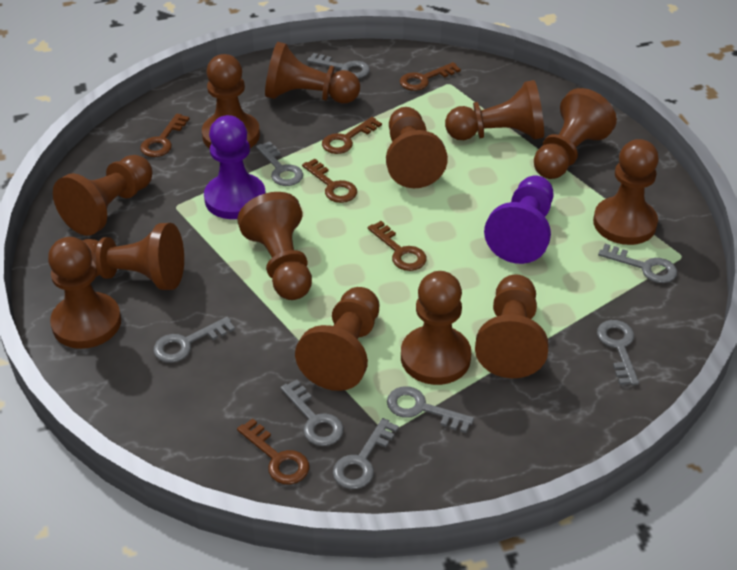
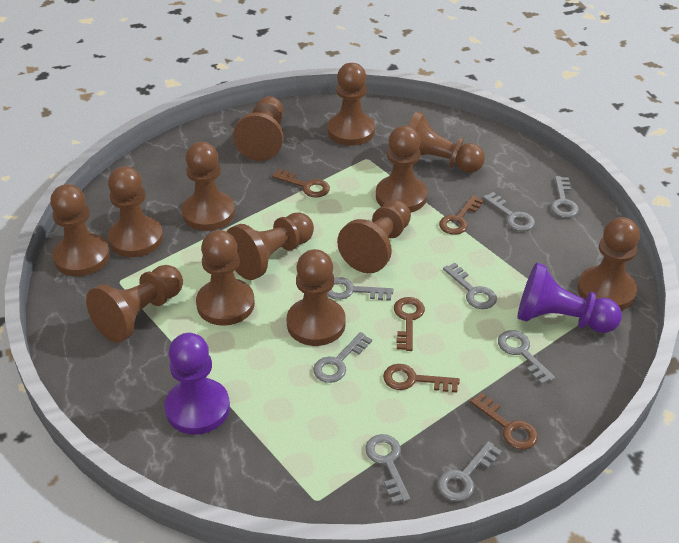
brown key: 6 -> 5

